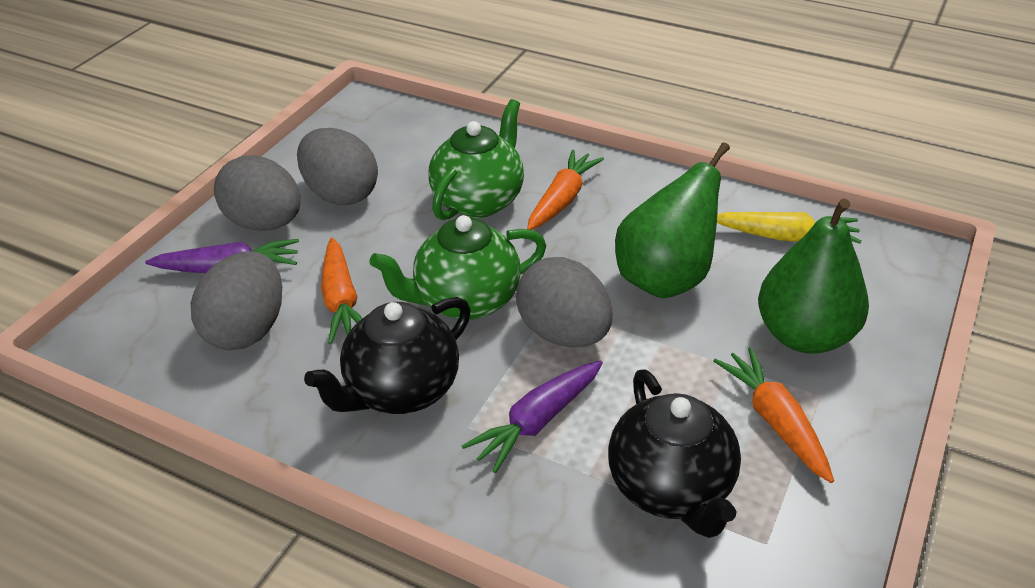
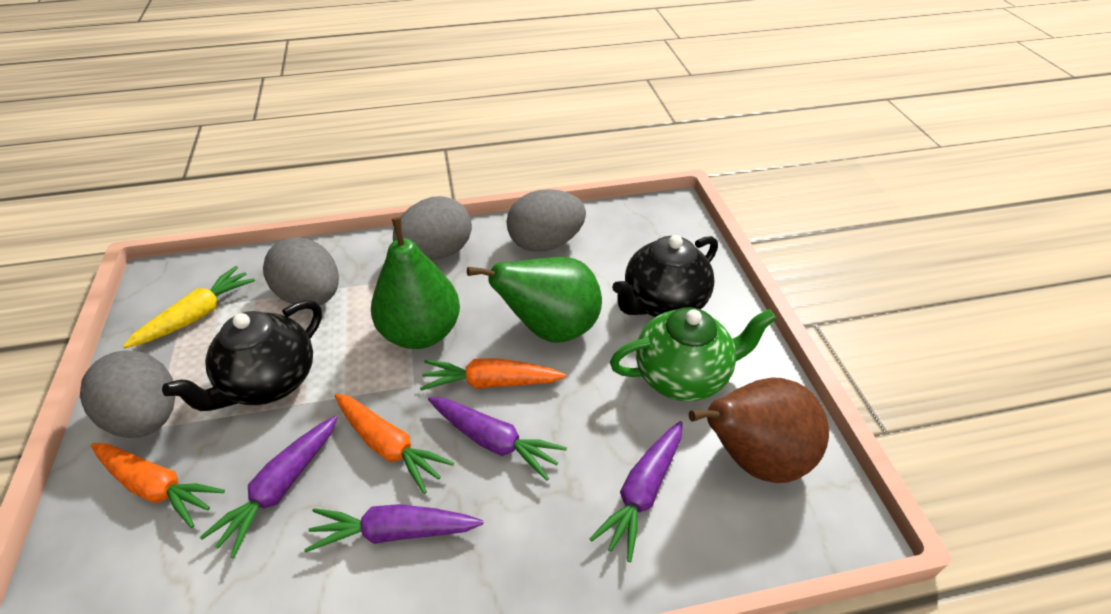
brown pear: 0 -> 1
green teapot: 2 -> 1
purple carrot: 2 -> 4

